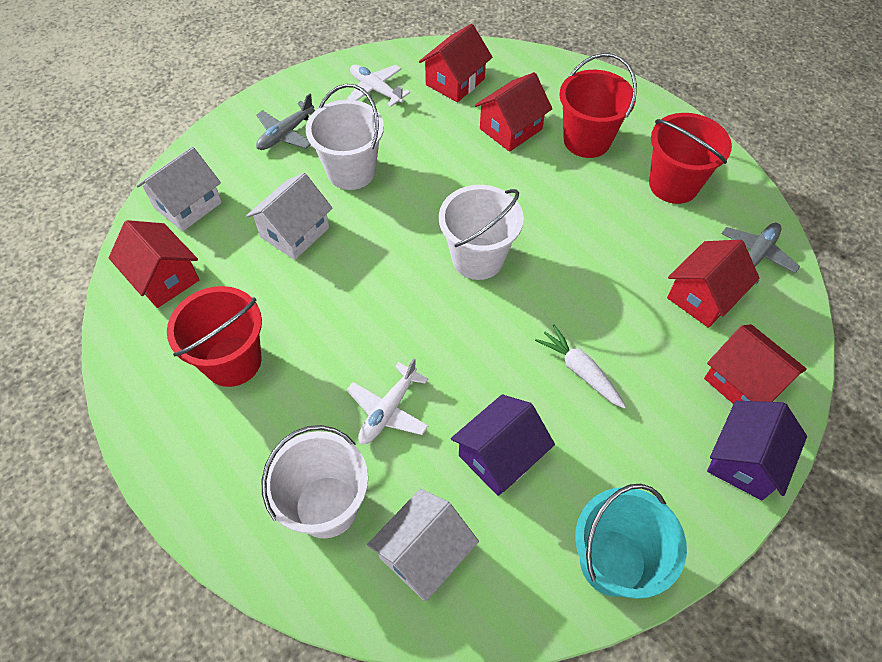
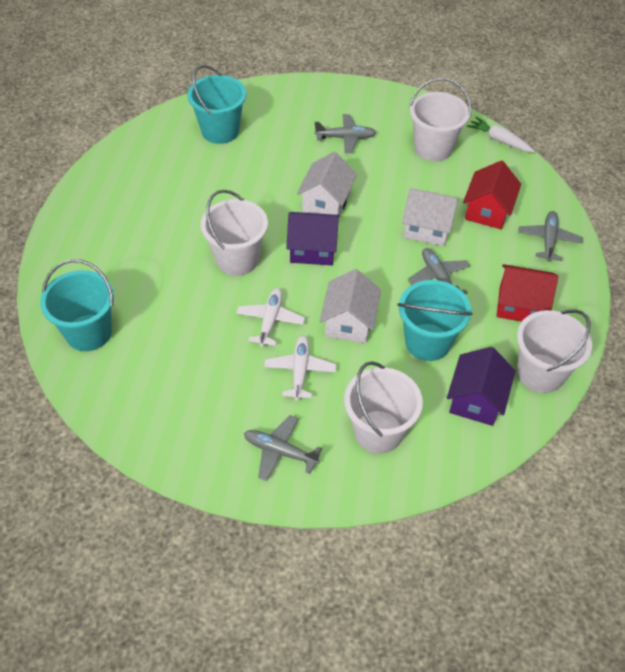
grey plane: 2 -> 4
red bucket: 3 -> 0
red house: 5 -> 2
turquoise bucket: 1 -> 3
white bucket: 3 -> 4

